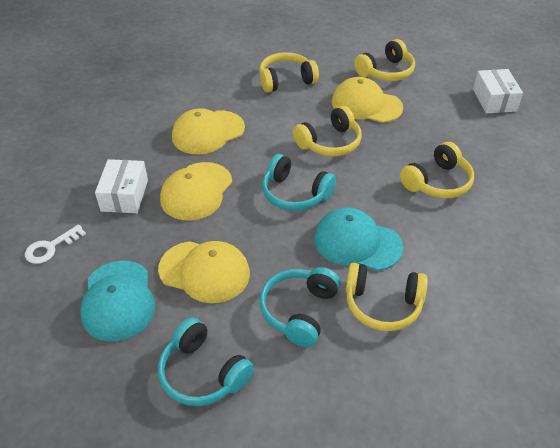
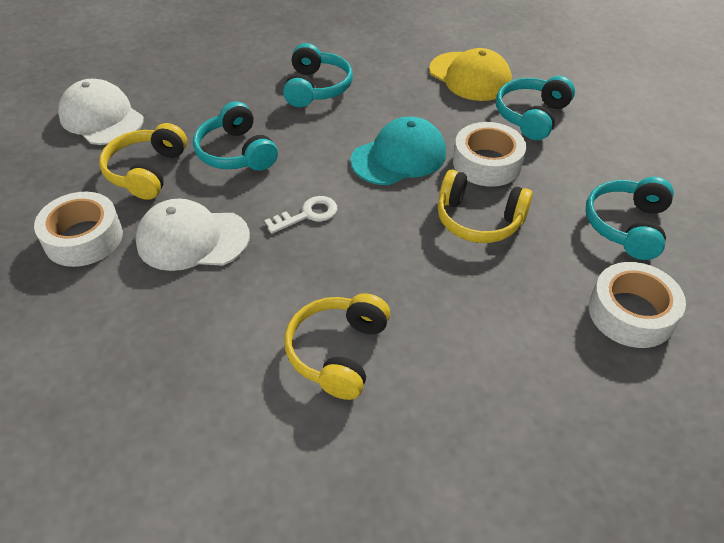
turquoise cap: 2 -> 1
turquoise headphones: 3 -> 4
white box: 2 -> 0
white cap: 0 -> 2
white tape: 0 -> 3
yellow cap: 4 -> 1
yellow headphones: 5 -> 3

